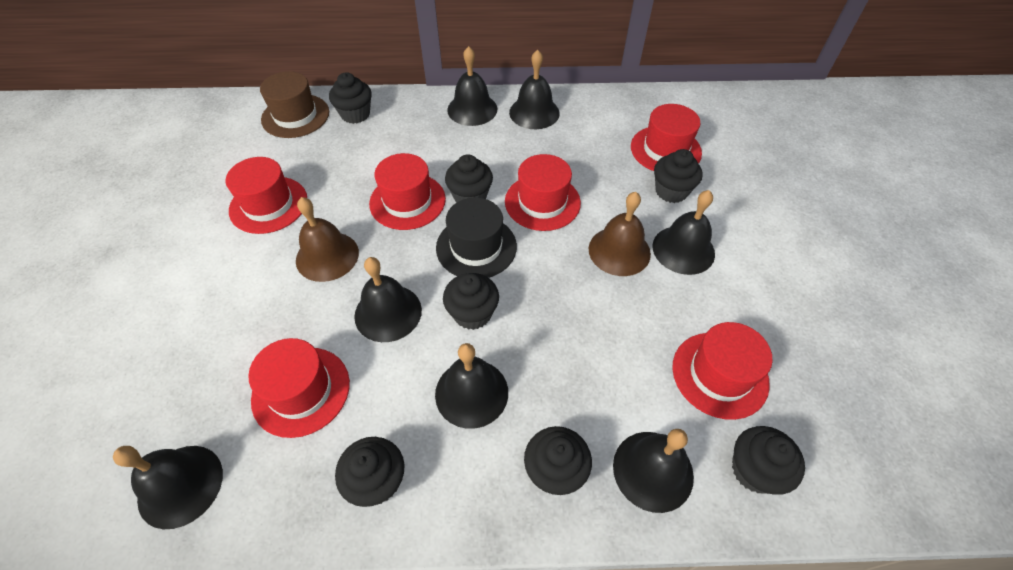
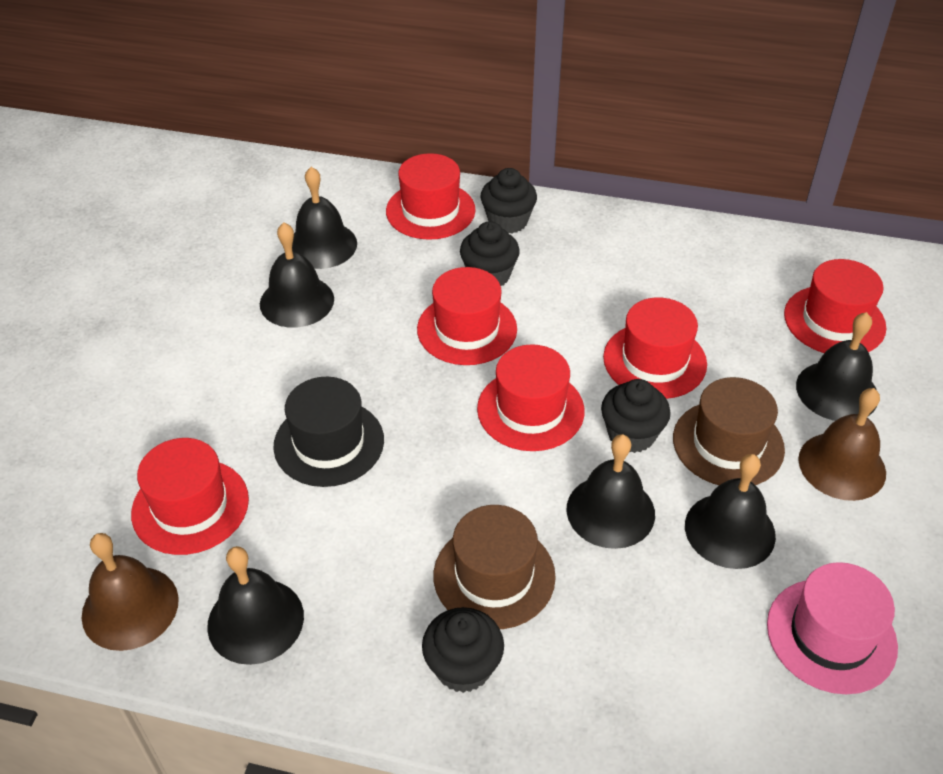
black bell: 7 -> 6
black cupcake: 7 -> 4
brown hat: 1 -> 2
pink hat: 0 -> 1

